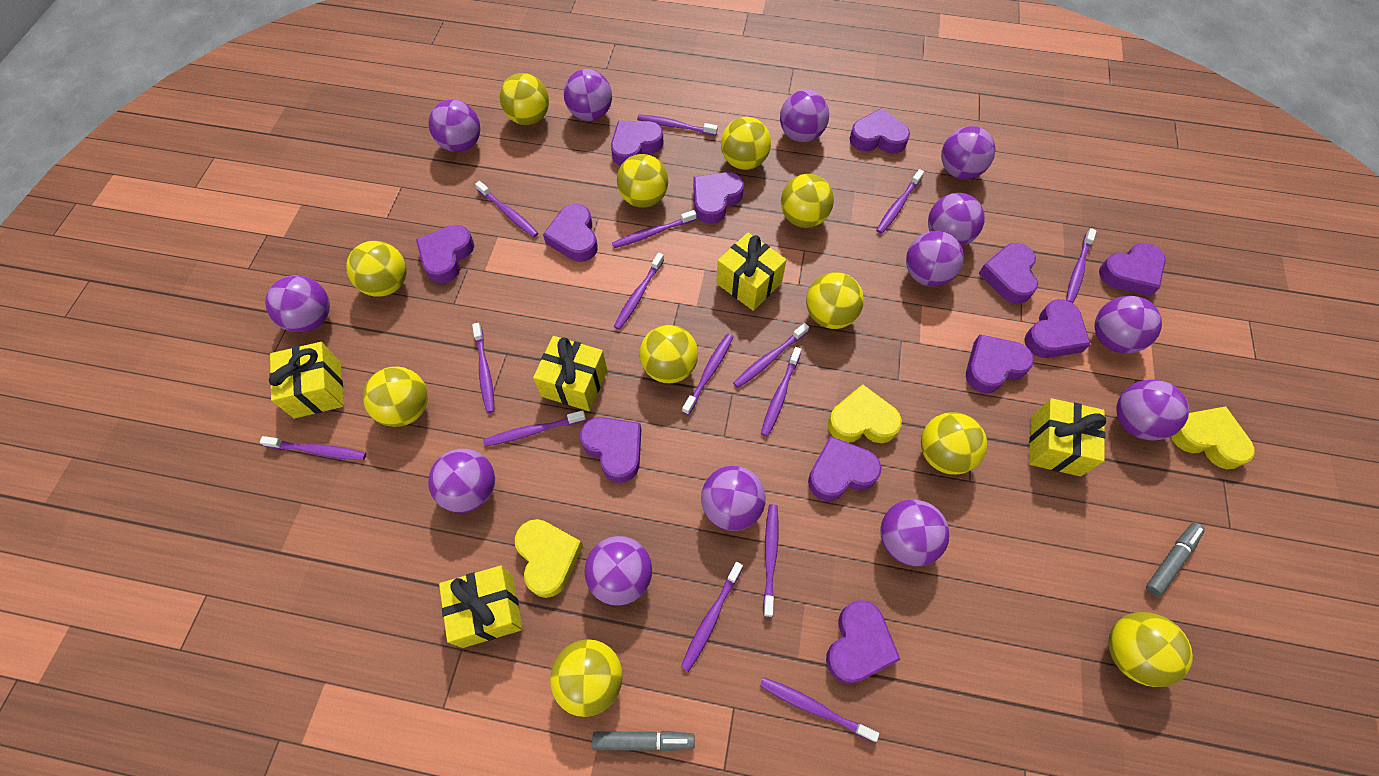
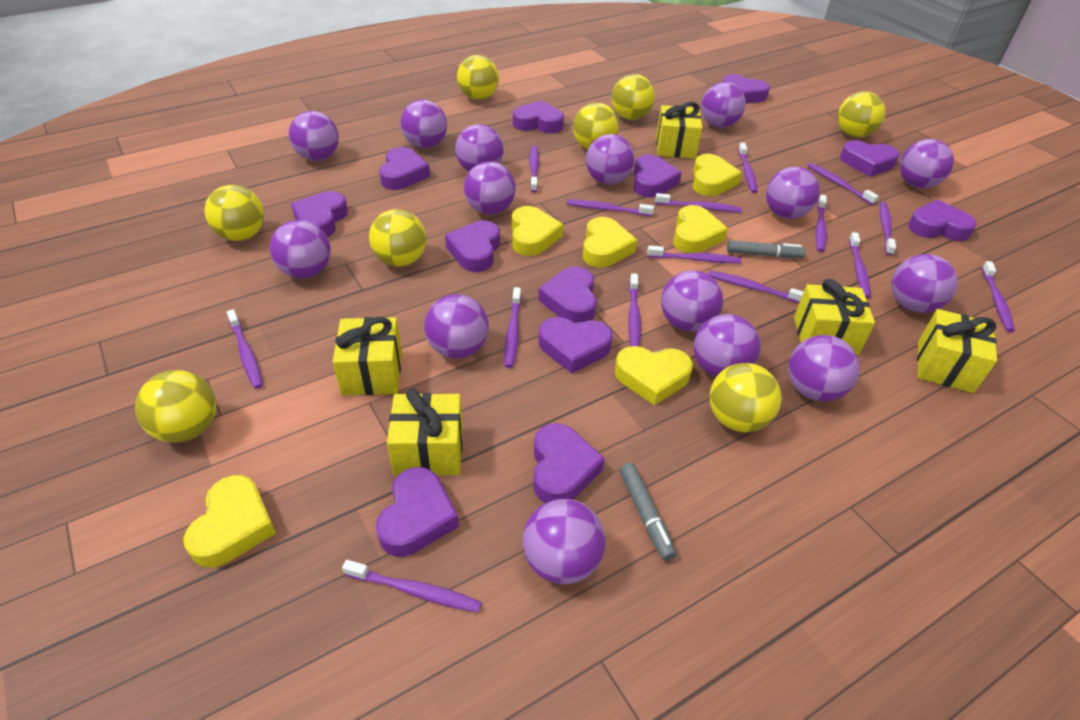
purple ball: 13 -> 15
yellow ball: 11 -> 8
yellow heart: 3 -> 6

